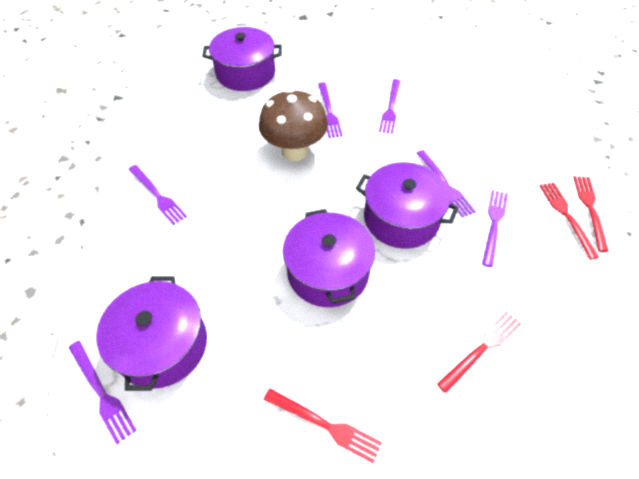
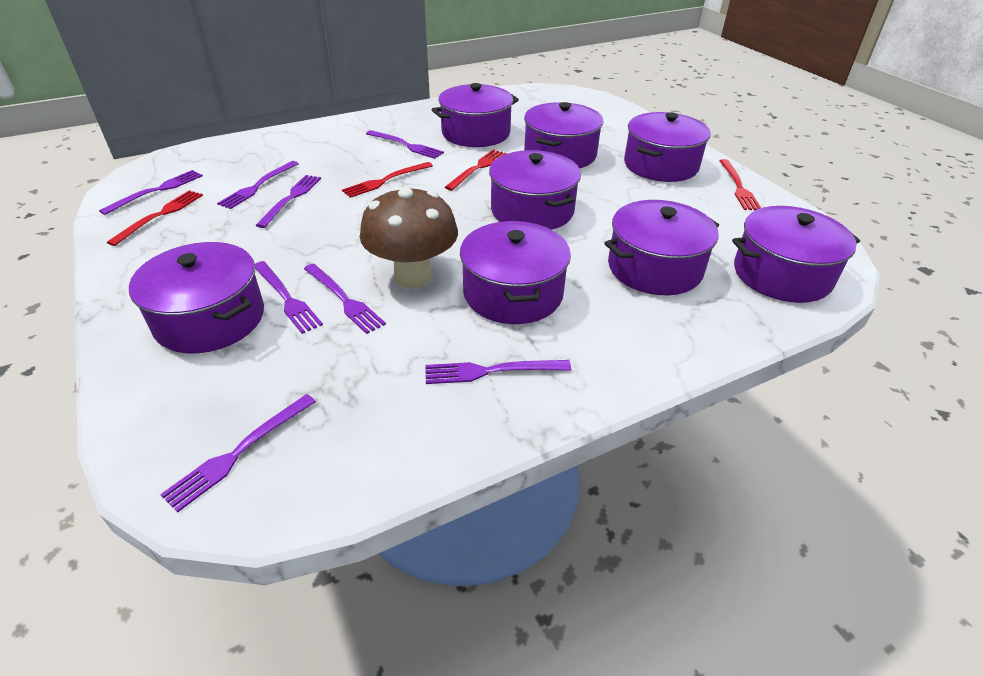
purple fork: 6 -> 8
purple pot: 4 -> 8

